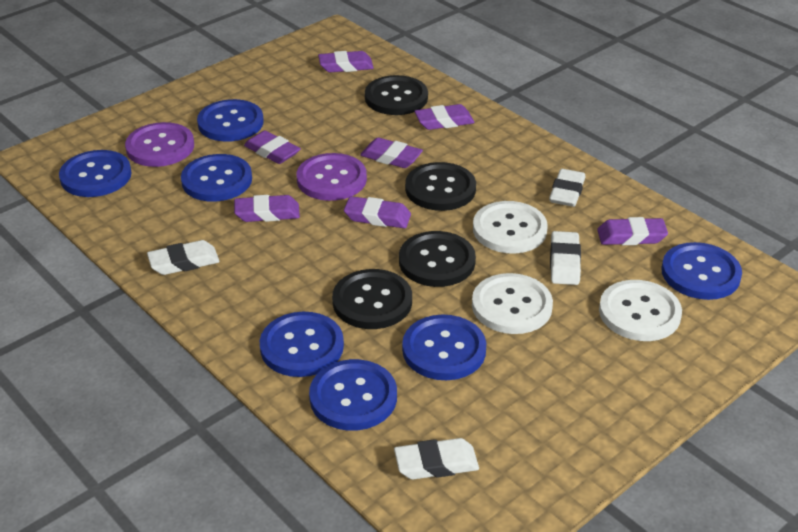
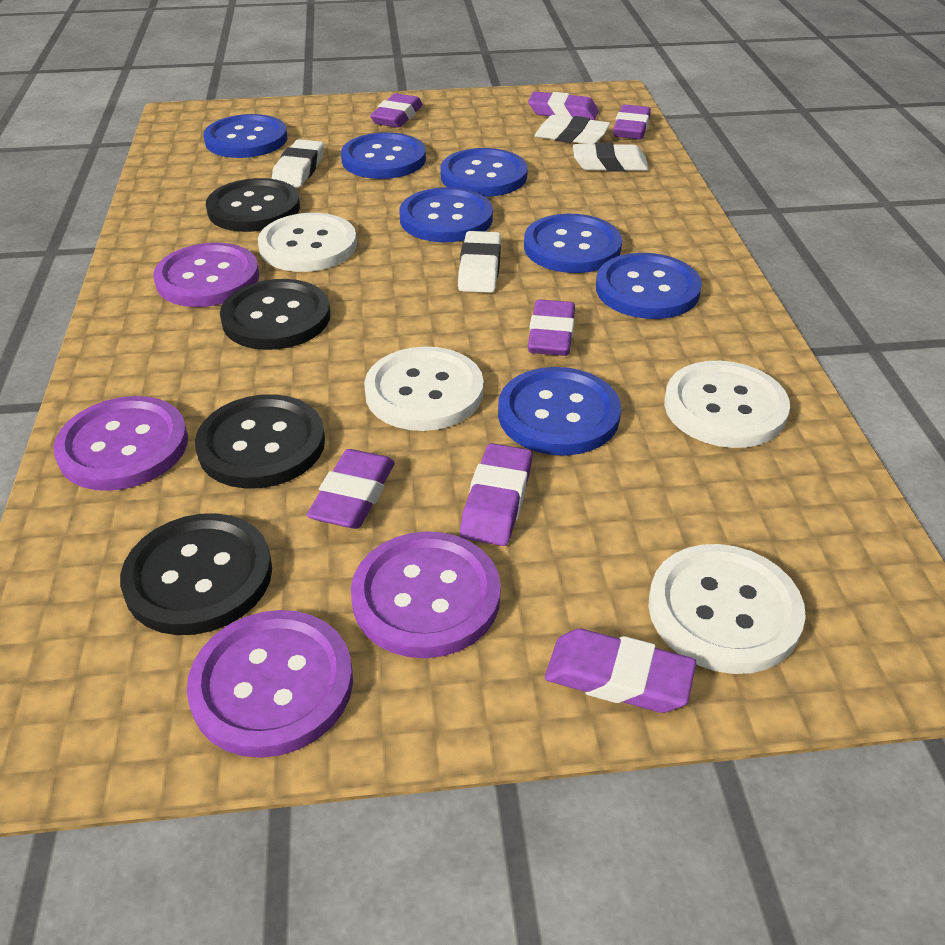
purple button: 2 -> 4
white button: 3 -> 4

